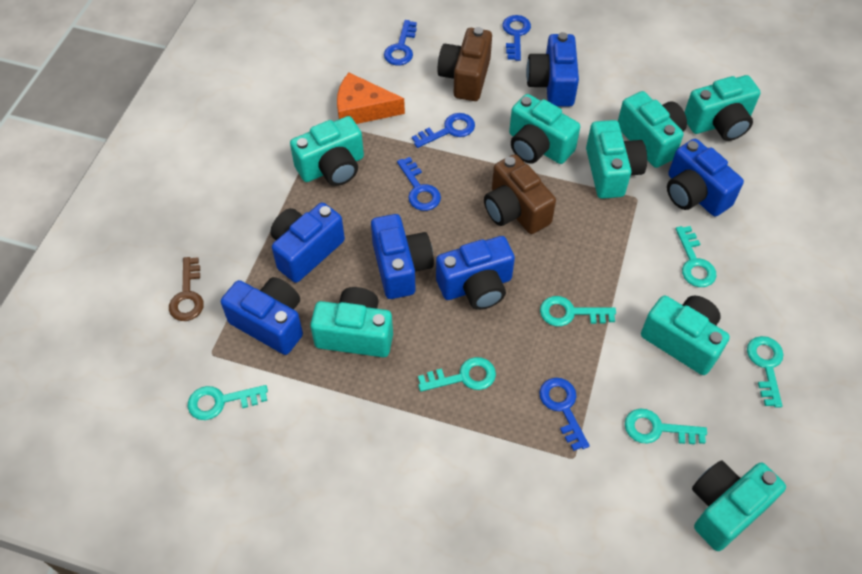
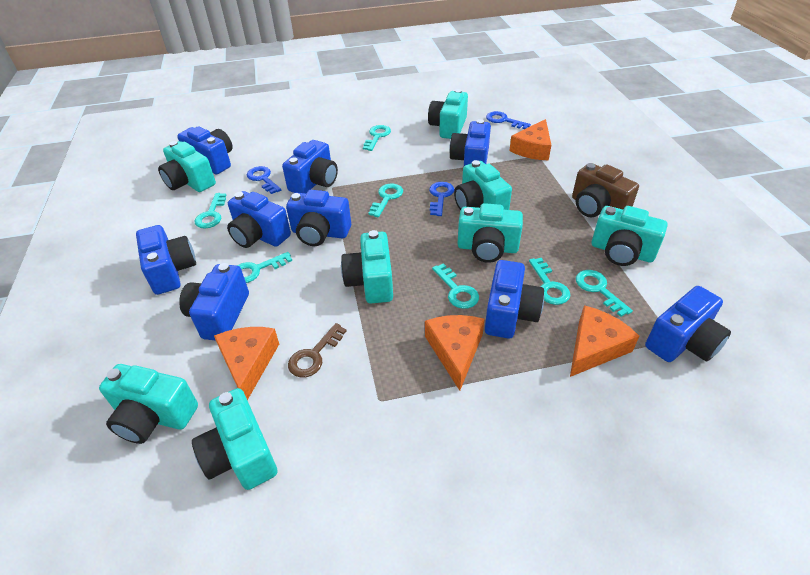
blue camera: 6 -> 9
blue key: 5 -> 3
brown camera: 2 -> 1
orange cheese: 1 -> 4
turquoise key: 6 -> 7

